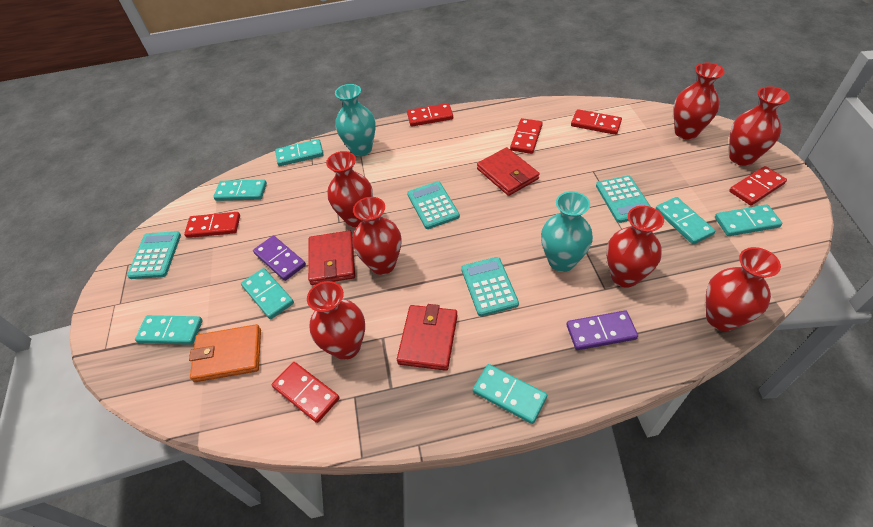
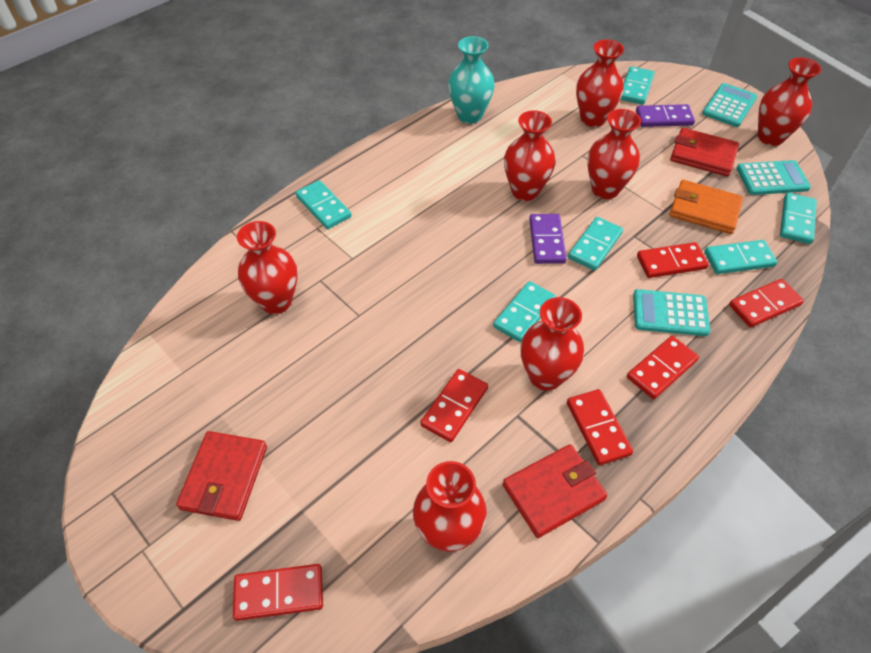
turquoise calculator: 4 -> 3
turquoise domino: 7 -> 6
turquoise vase: 2 -> 1

